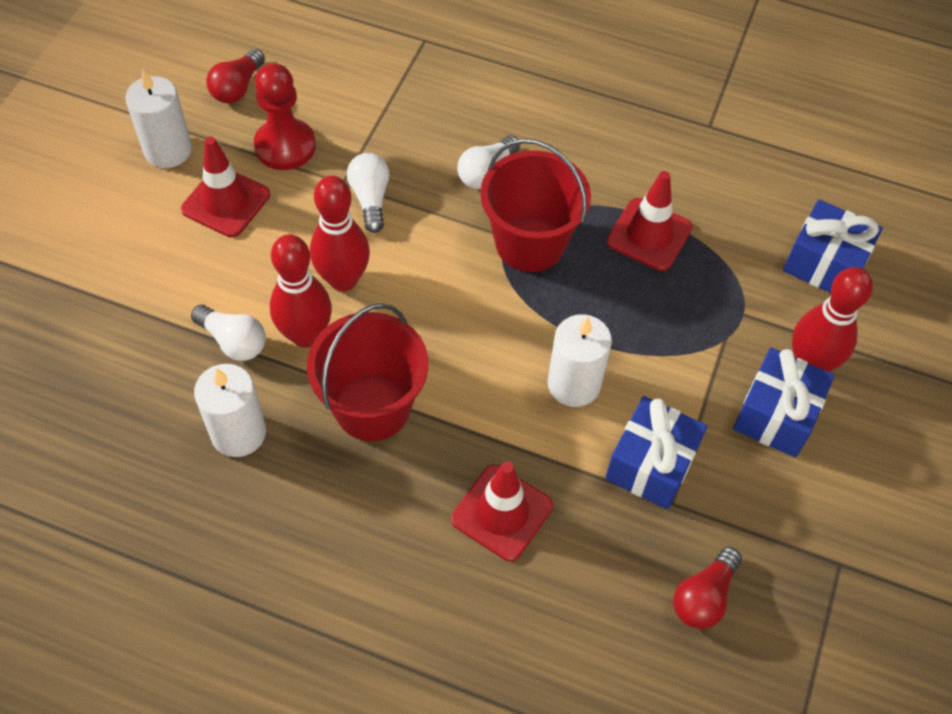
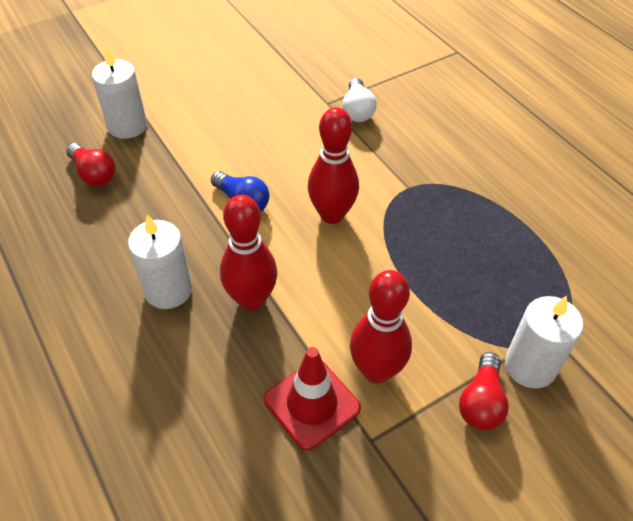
blue gift: 3 -> 0
blue light bulb: 0 -> 1
red bucket: 2 -> 0
red pawn: 1 -> 0
red traffic cone: 3 -> 1
white light bulb: 3 -> 1

